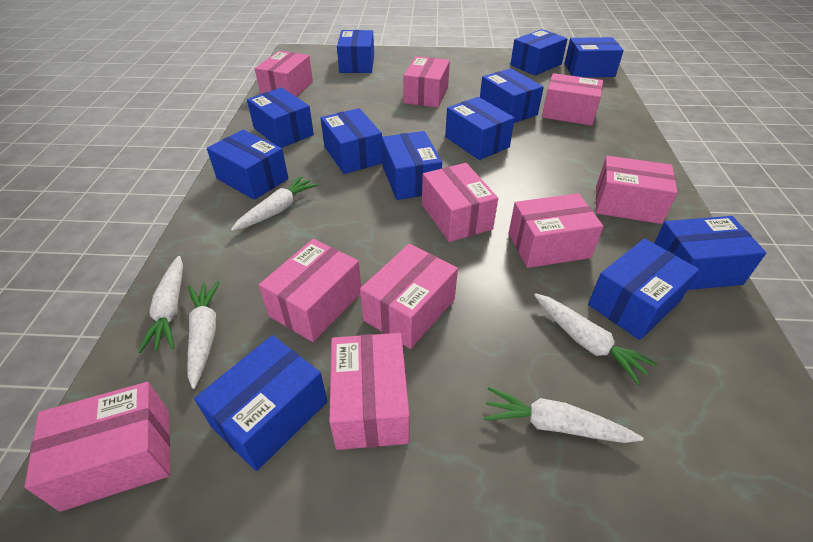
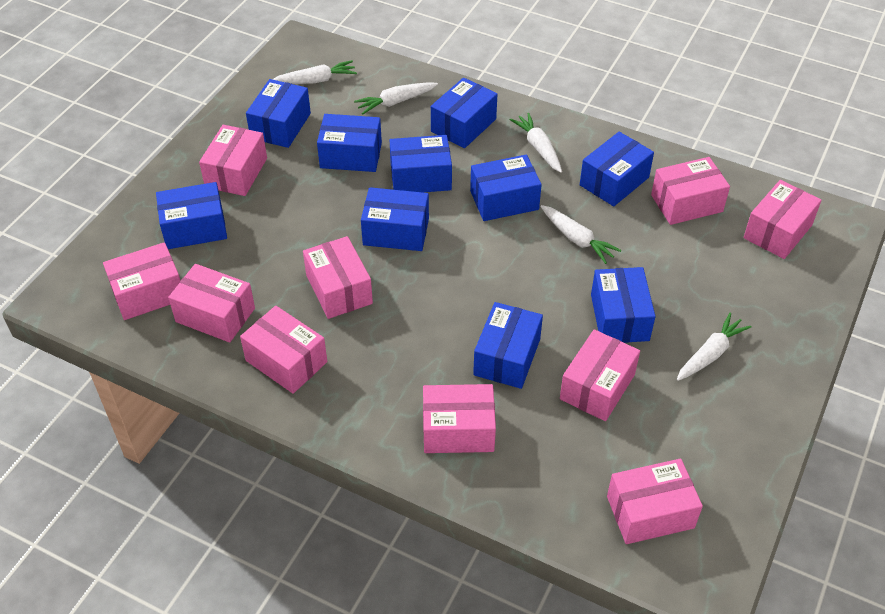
blue box: 12 -> 10

